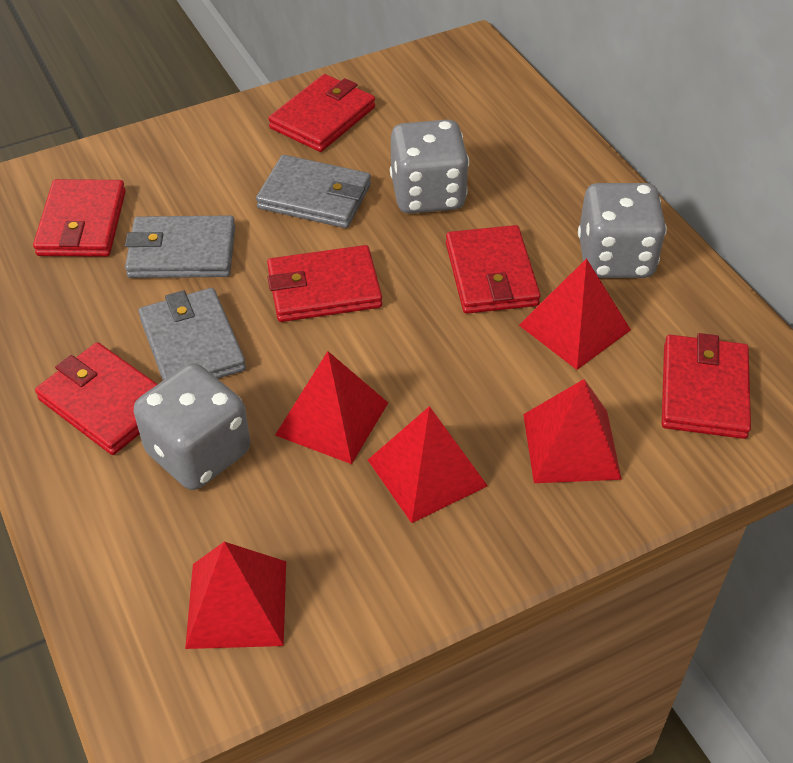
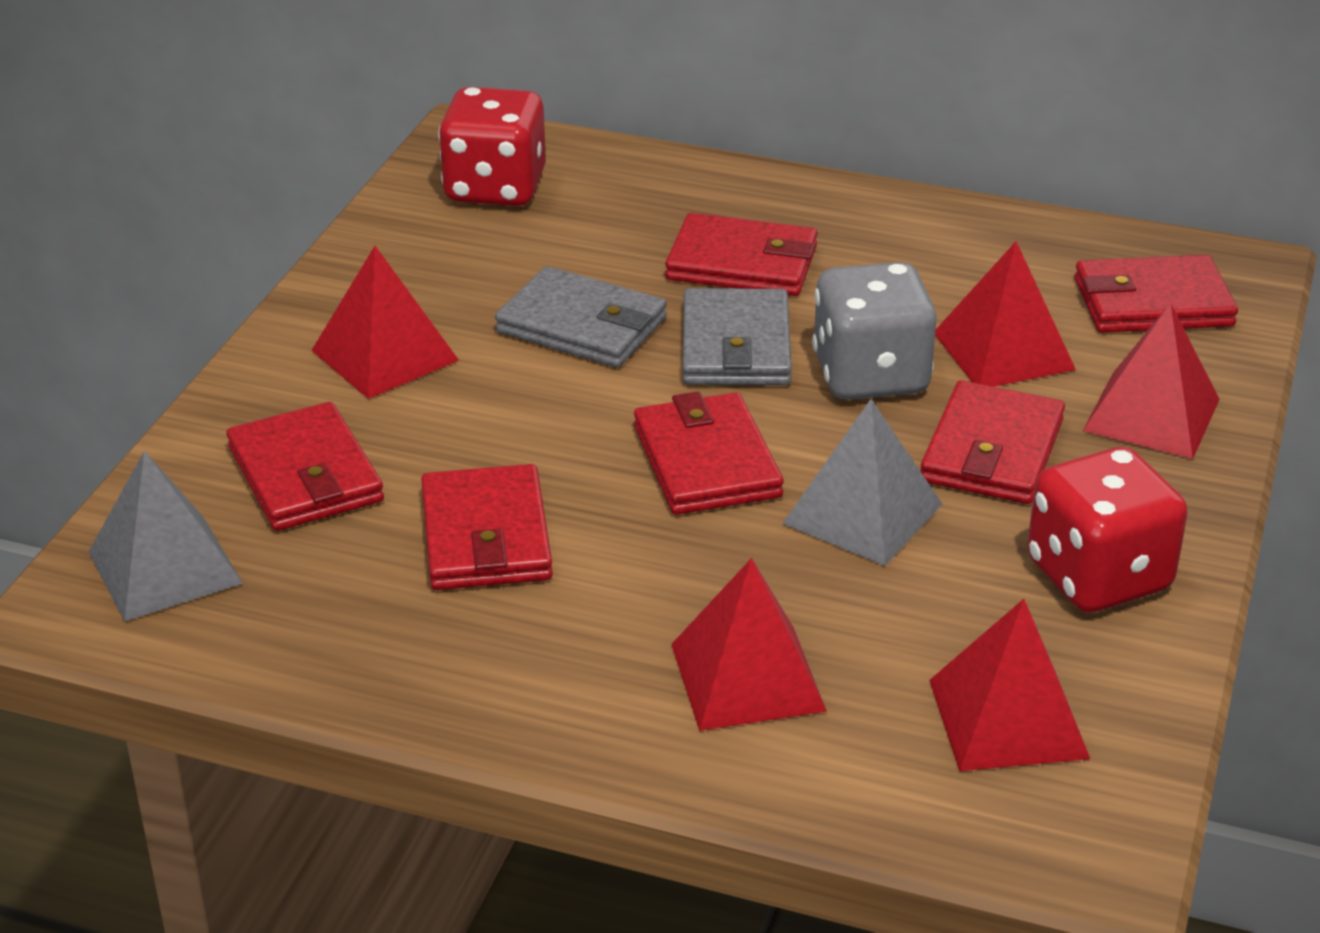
grey dice: 3 -> 1
grey pyramid: 0 -> 2
grey wallet: 3 -> 2
red dice: 0 -> 2

